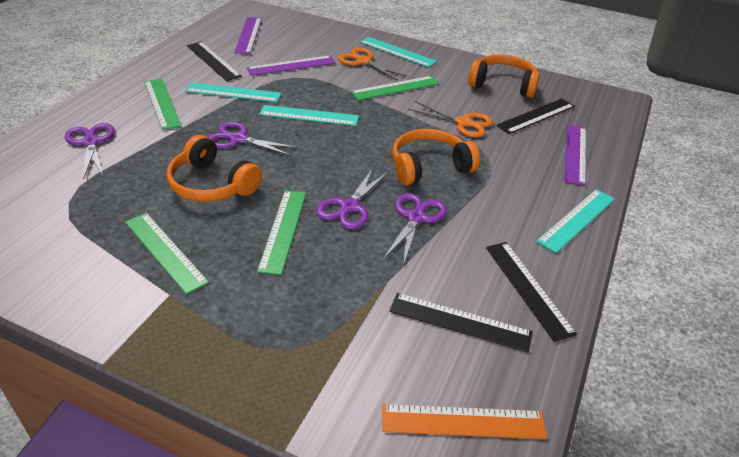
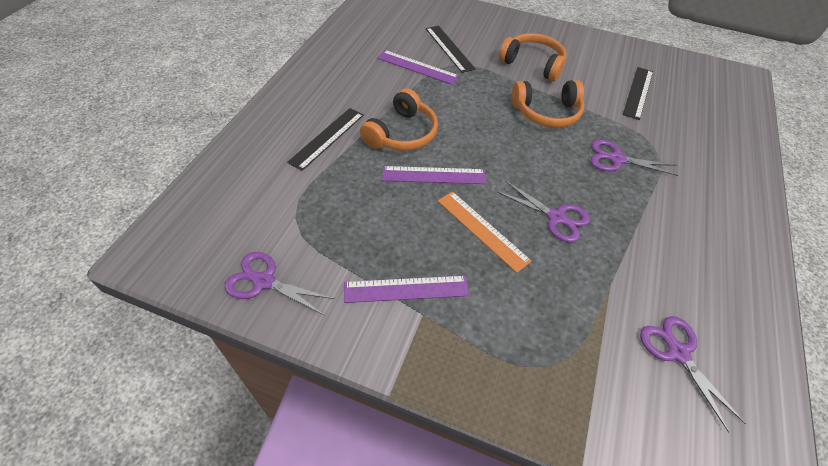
black ruler: 4 -> 3
green ruler: 4 -> 0
orange scissors: 2 -> 0
turquoise ruler: 4 -> 0

